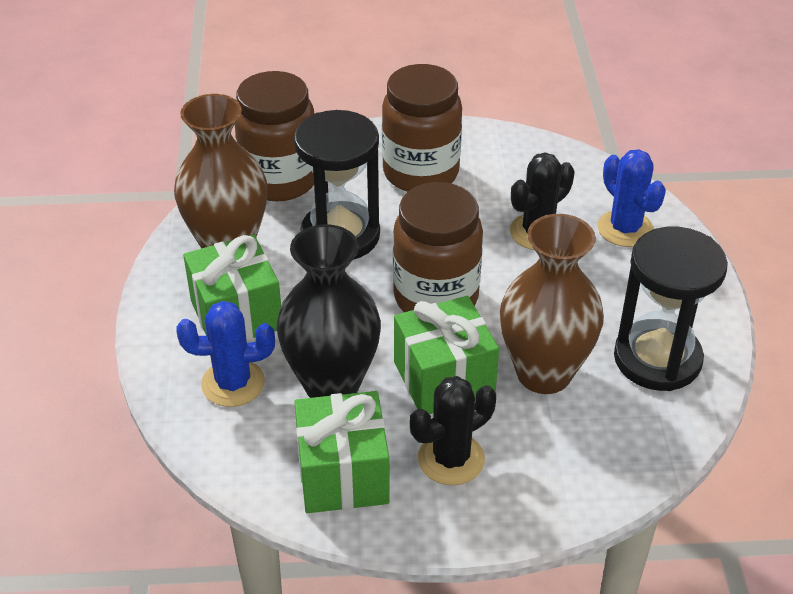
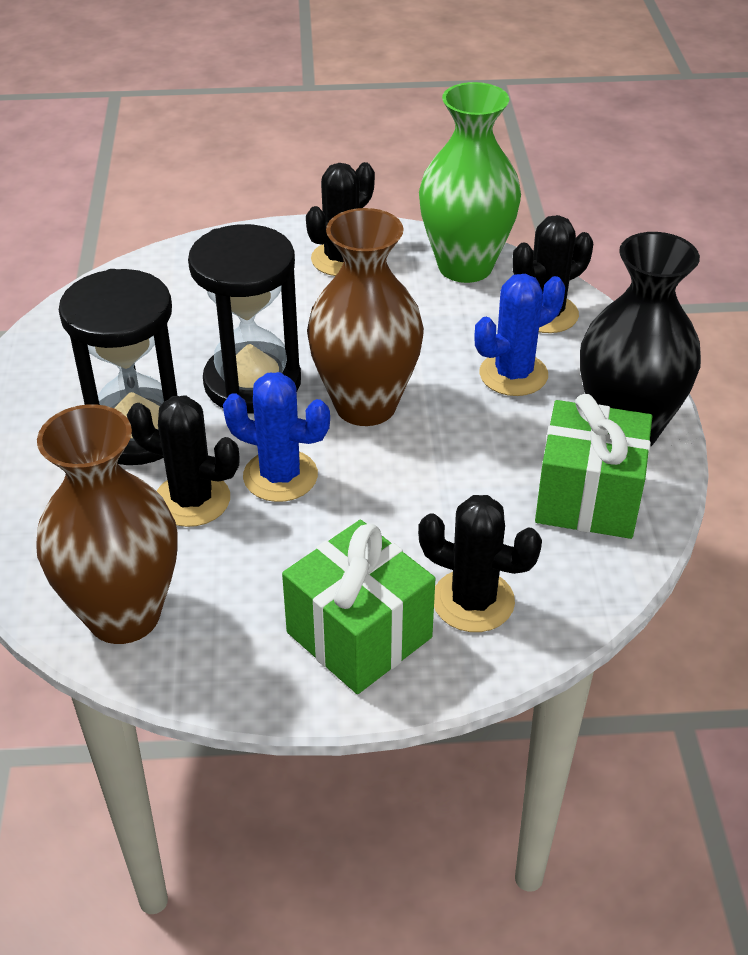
black cactus: 2 -> 4
brown jar: 3 -> 0
green gift: 3 -> 2
green vase: 0 -> 1

